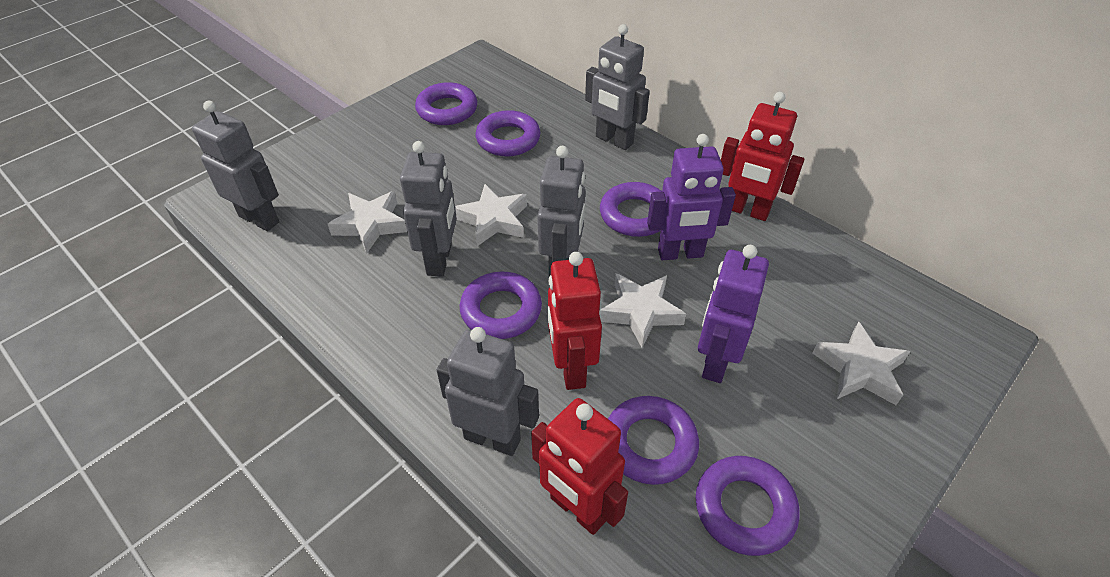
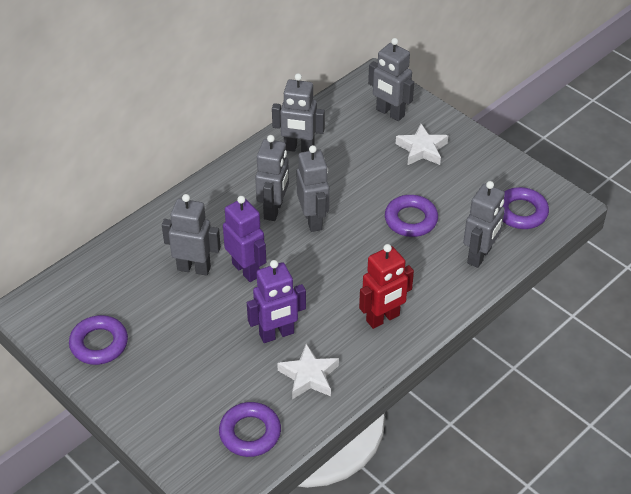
grey robot: 5 -> 6
purple ring: 6 -> 4
red robot: 3 -> 1
white star: 4 -> 2

